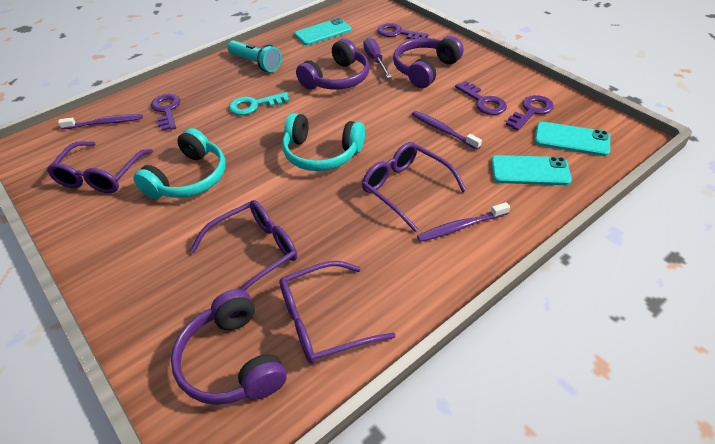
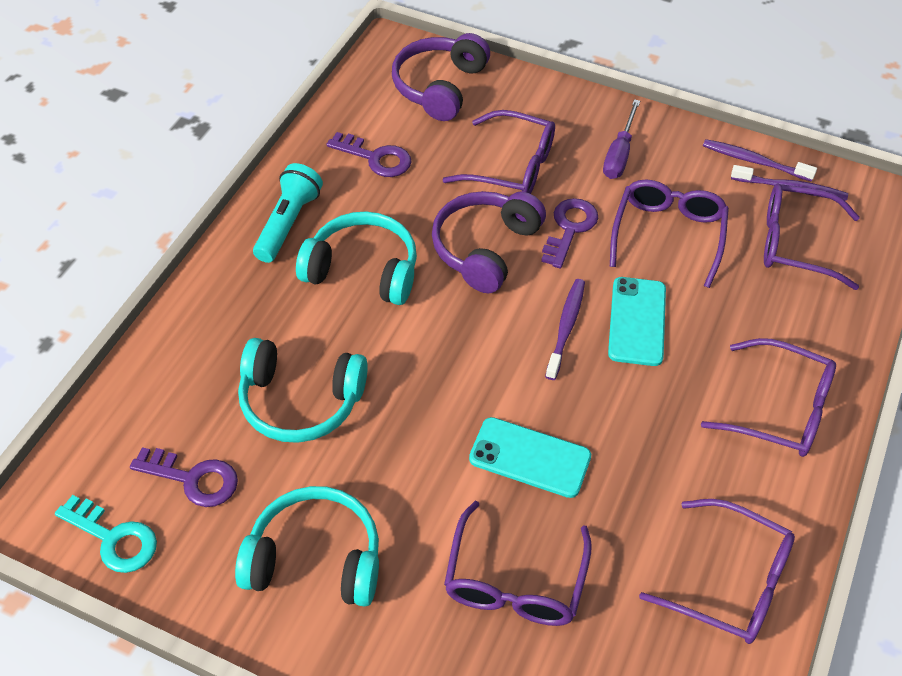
purple glasses: 4 -> 6
purple headphones: 3 -> 2
purple key: 4 -> 3
turquoise headphones: 2 -> 3
turquoise phone: 3 -> 2

